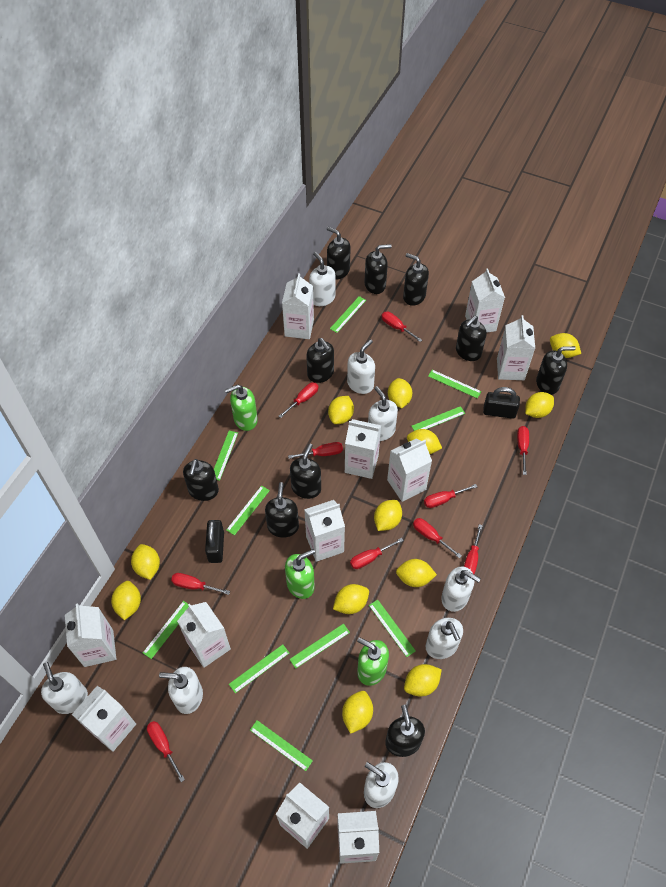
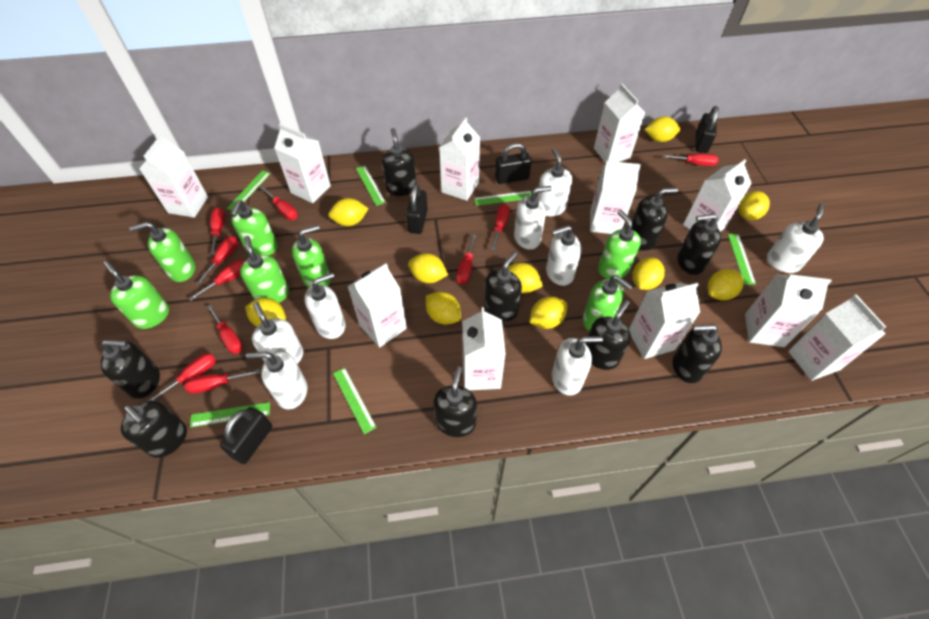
black padlock: 2 -> 4
black soap dispenser: 10 -> 9
green ruler: 10 -> 6
green soap dispenser: 3 -> 7
yellow lemon: 12 -> 10

